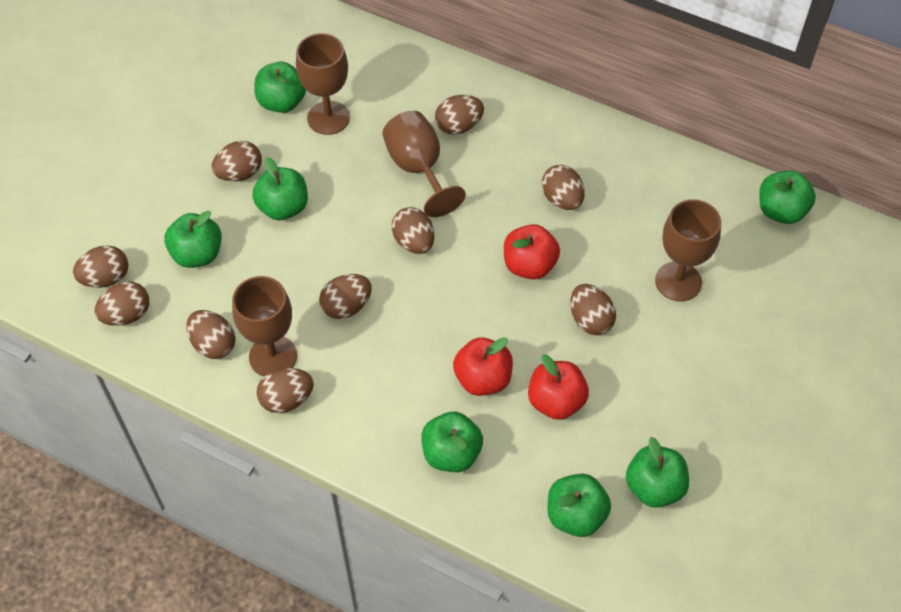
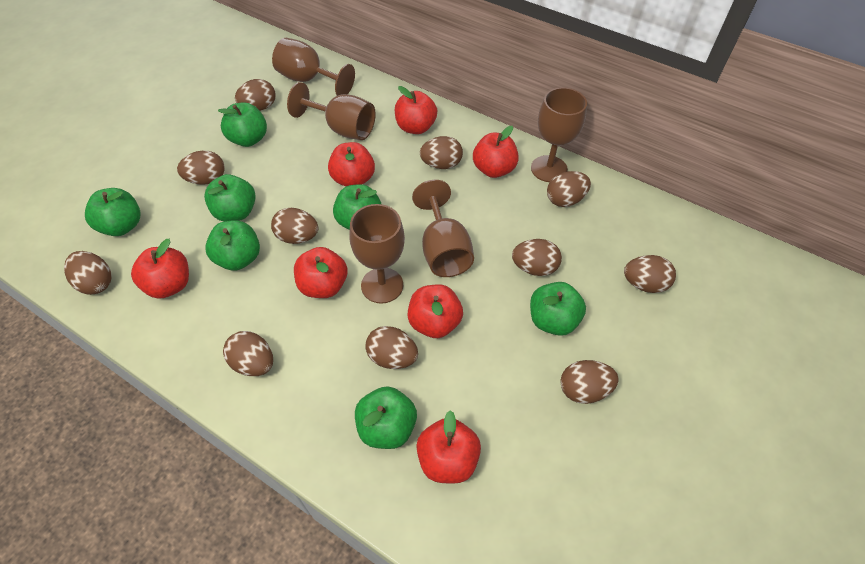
brown egg: 10 -> 11
brown goblet: 4 -> 5
red apple: 3 -> 7

